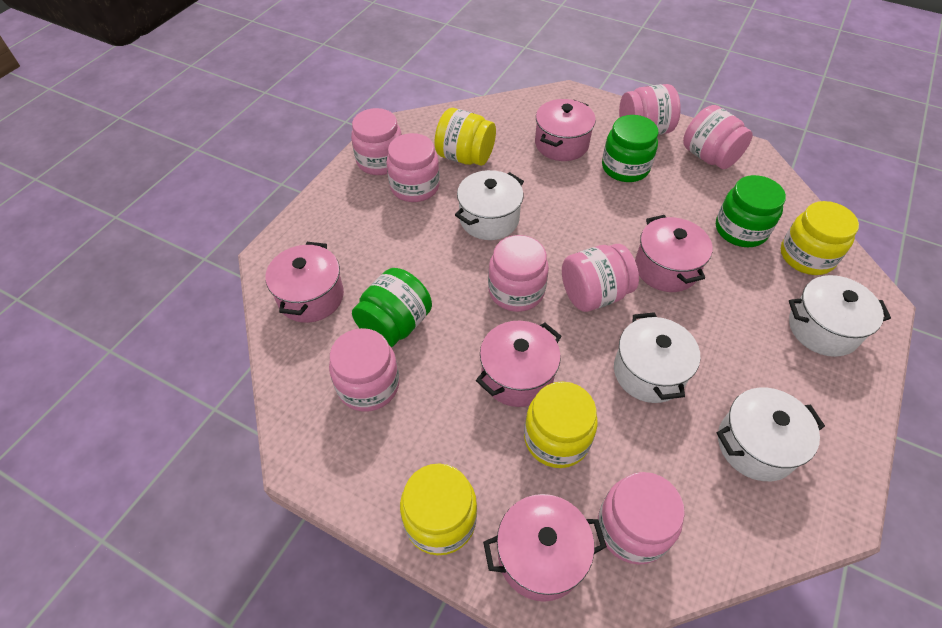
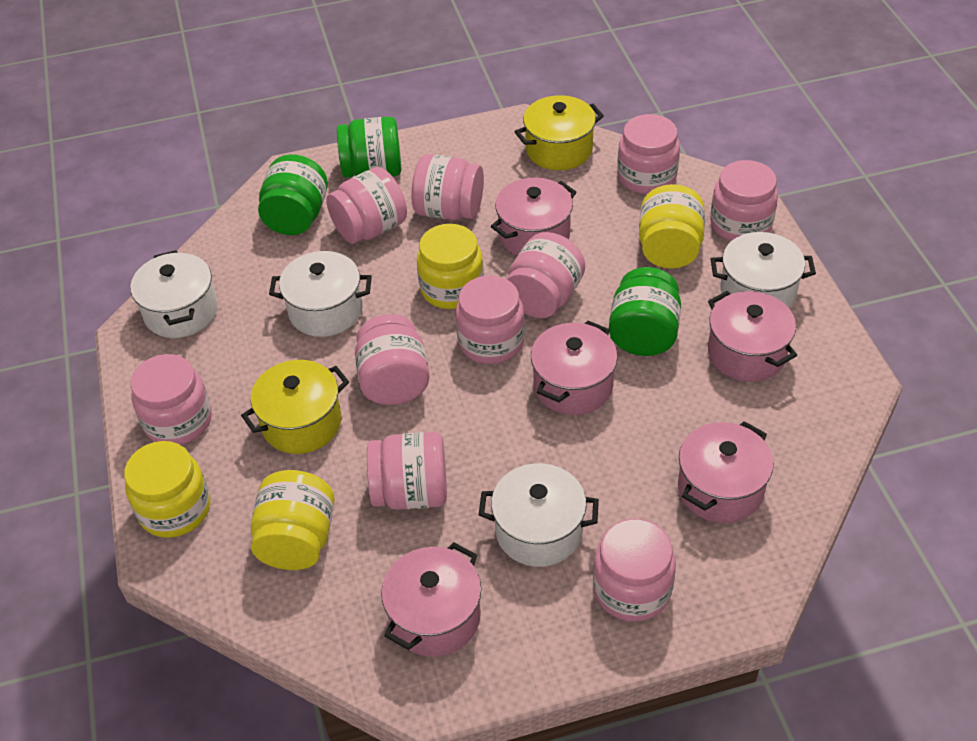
pink jar: 8 -> 10
yellow pot: 0 -> 2

